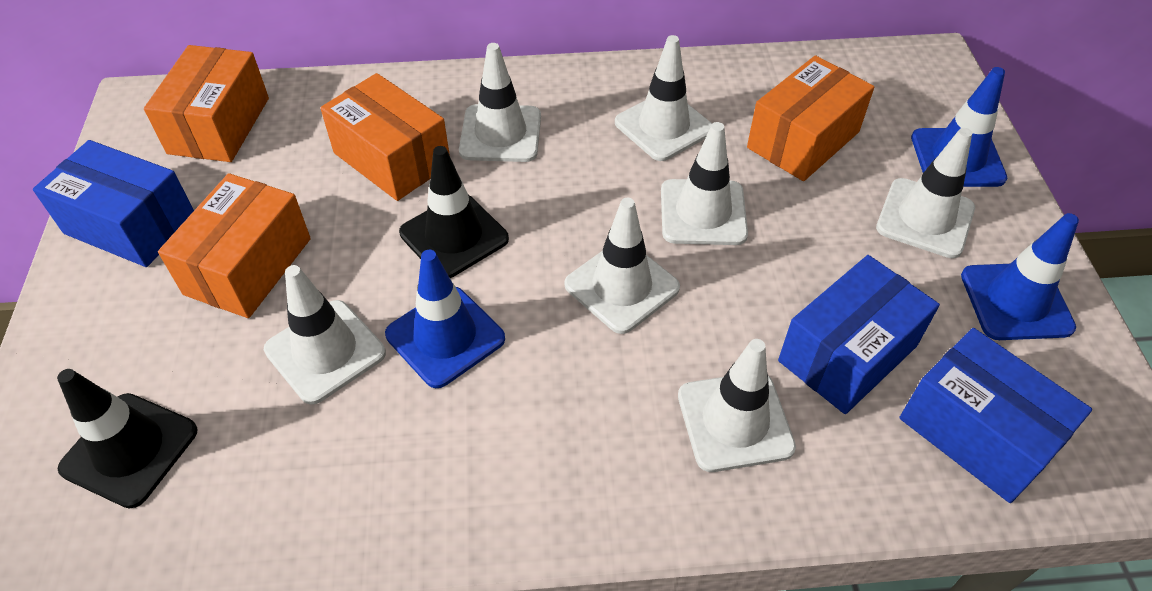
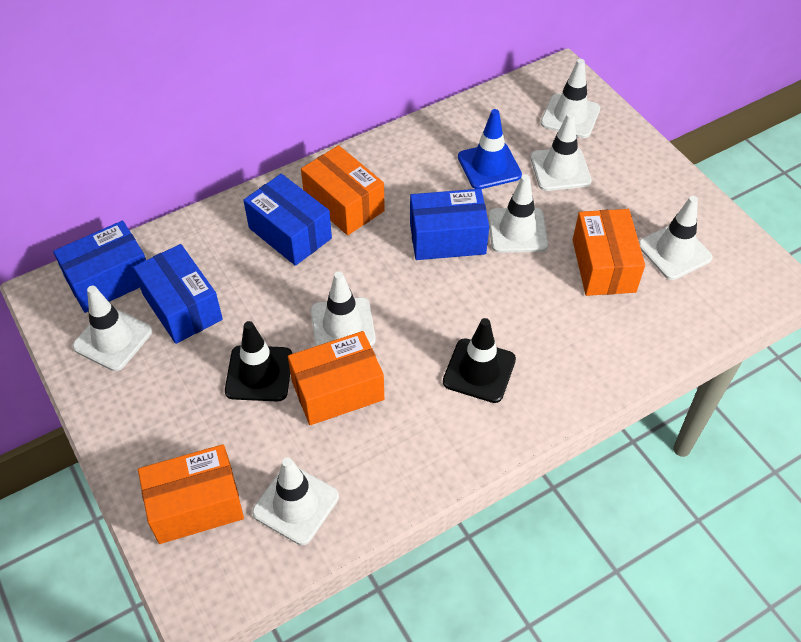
blue box: 3 -> 4
blue traffic cone: 3 -> 1

